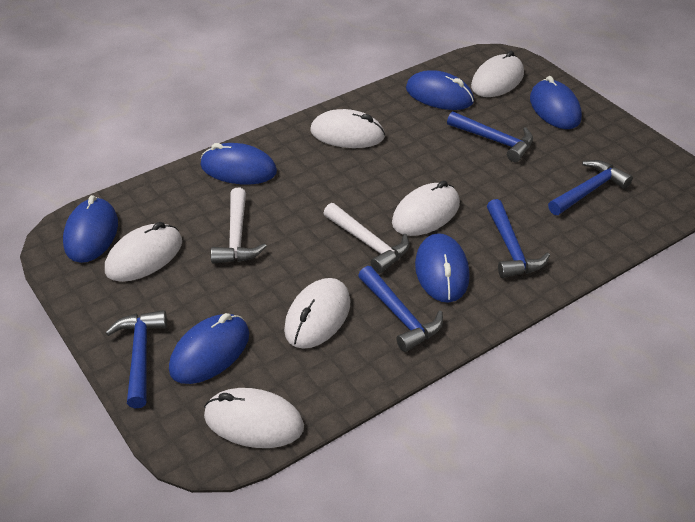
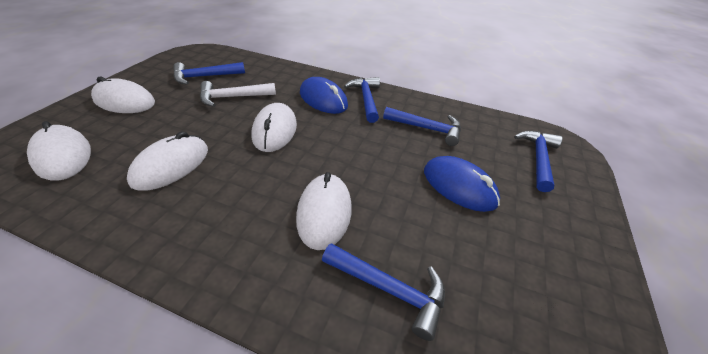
blue mouse: 6 -> 2
white hammer: 2 -> 1
white mouse: 6 -> 5

